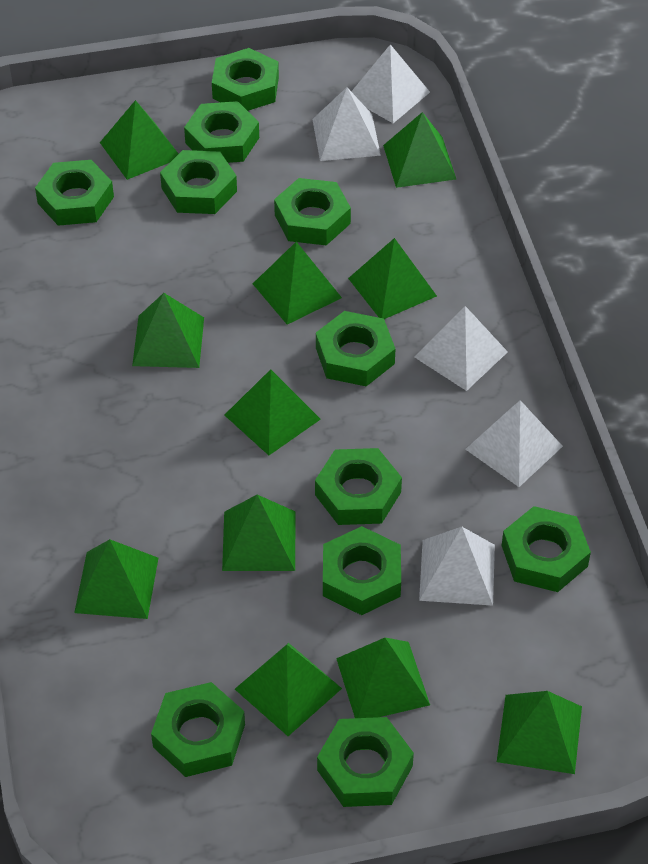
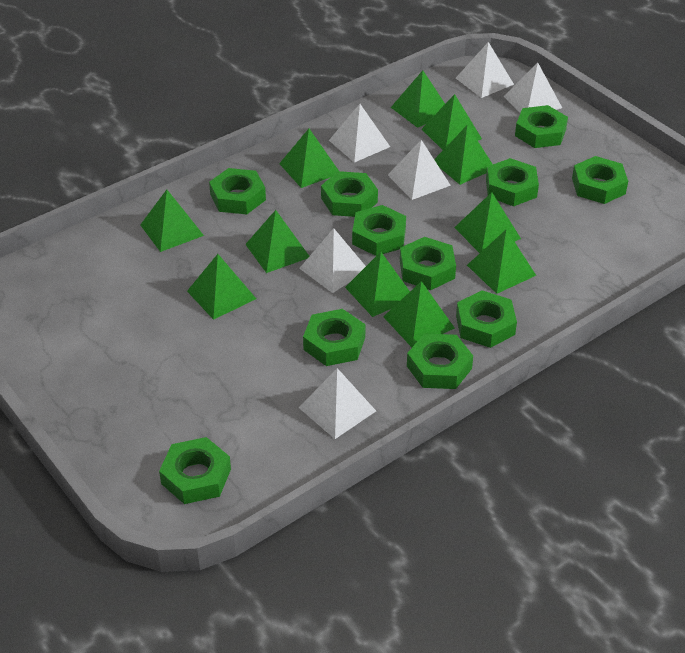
white pyramid: 5 -> 6

